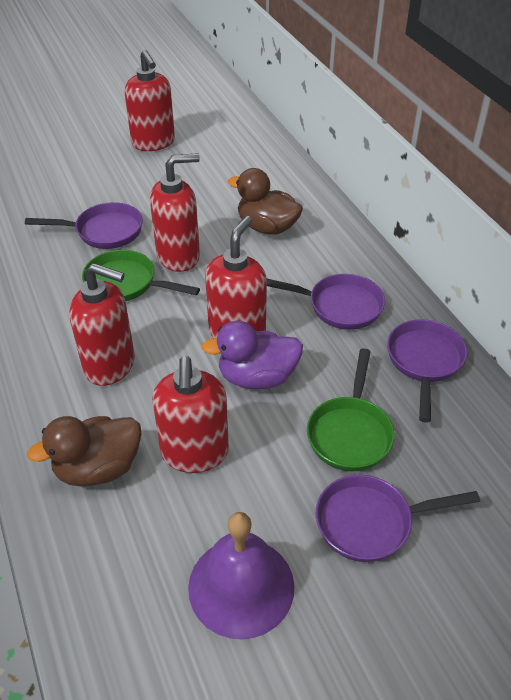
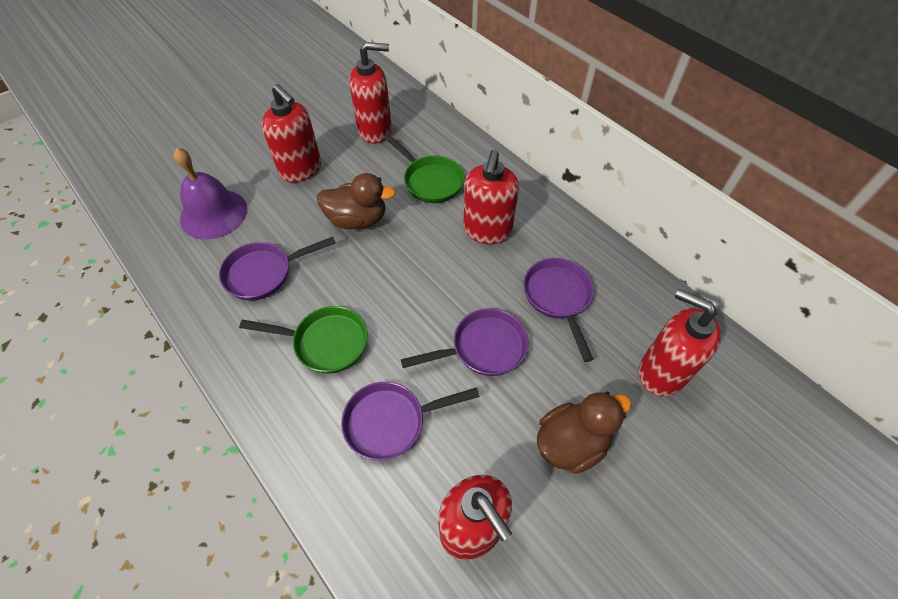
purple duck: 1 -> 0

